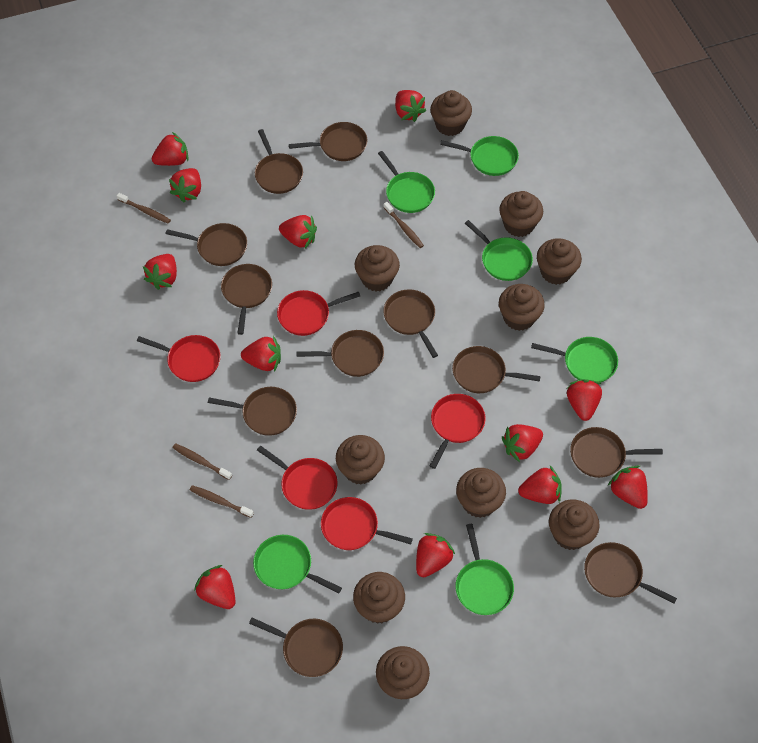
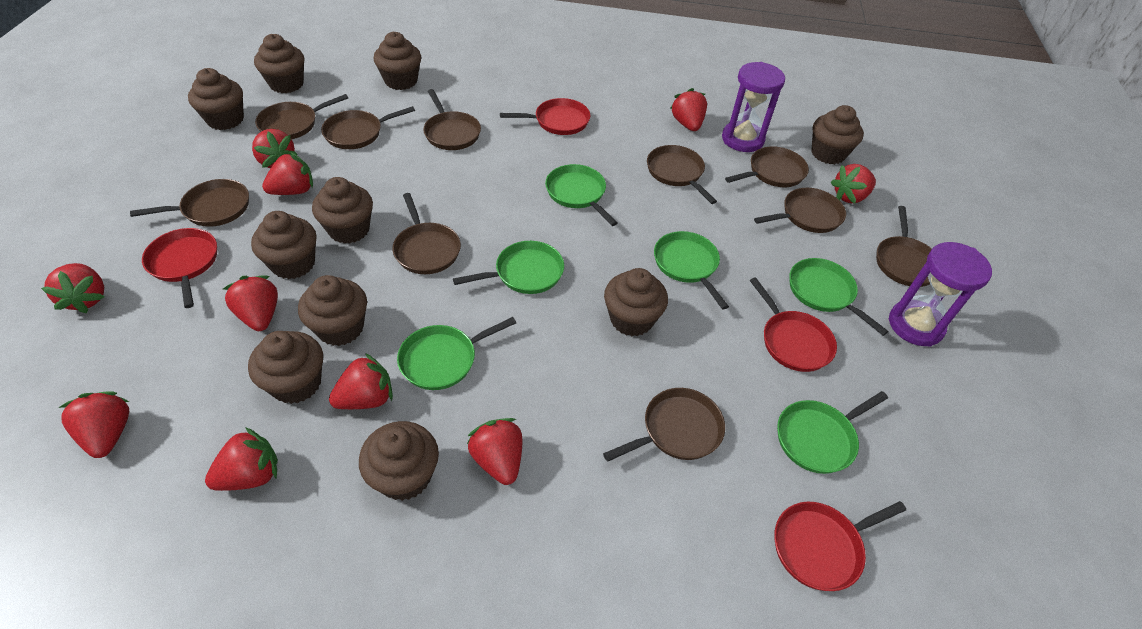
brown pan: 11 -> 10
brown toothbrush: 4 -> 0
purple hourglass: 0 -> 2
red pan: 5 -> 4
red strawberry: 12 -> 10

